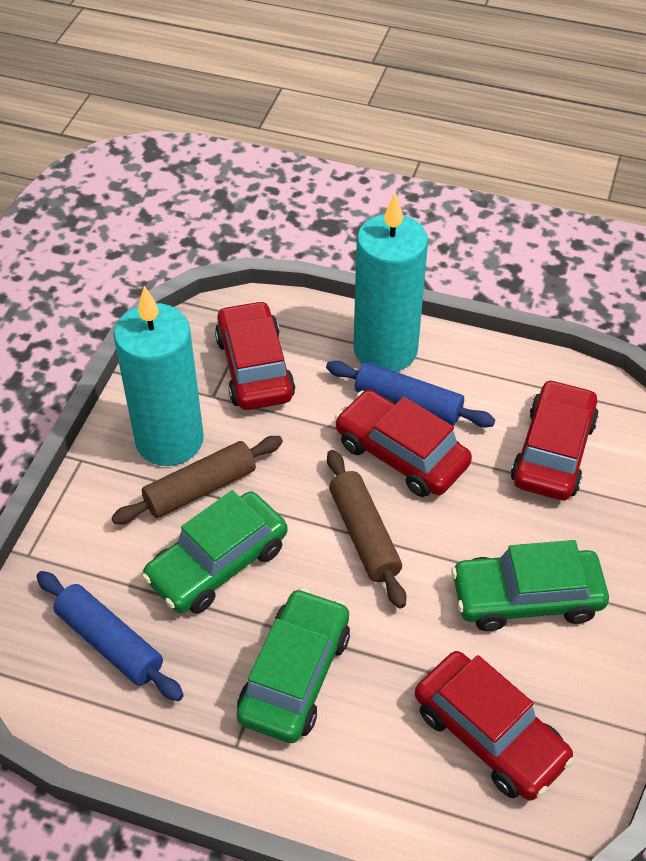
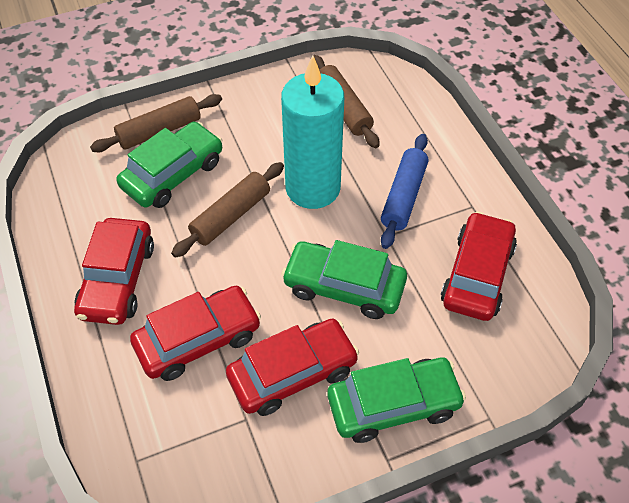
blue rolling pin: 2 -> 1
brown rolling pin: 2 -> 3
turquoise candle: 2 -> 1

